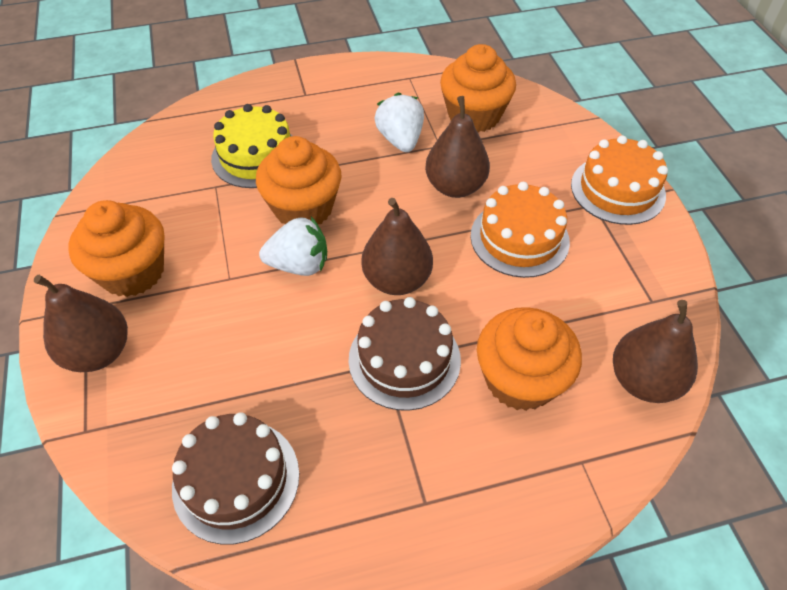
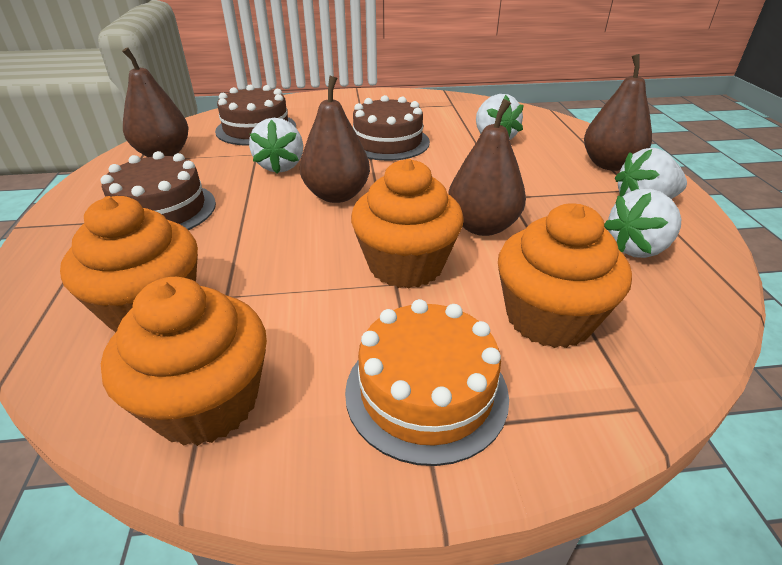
brown cake: 2 -> 3
orange cake: 2 -> 1
white strawberry: 2 -> 4
yellow cake: 1 -> 0

